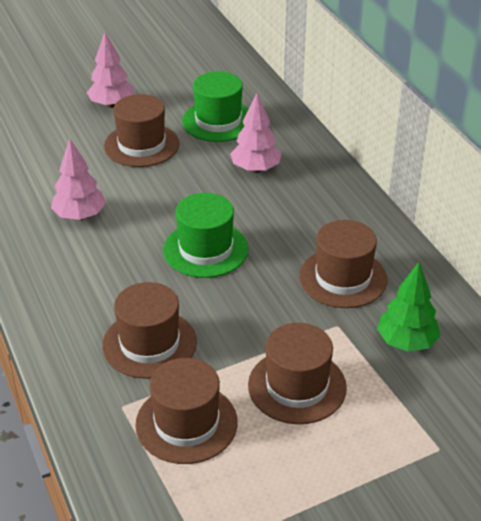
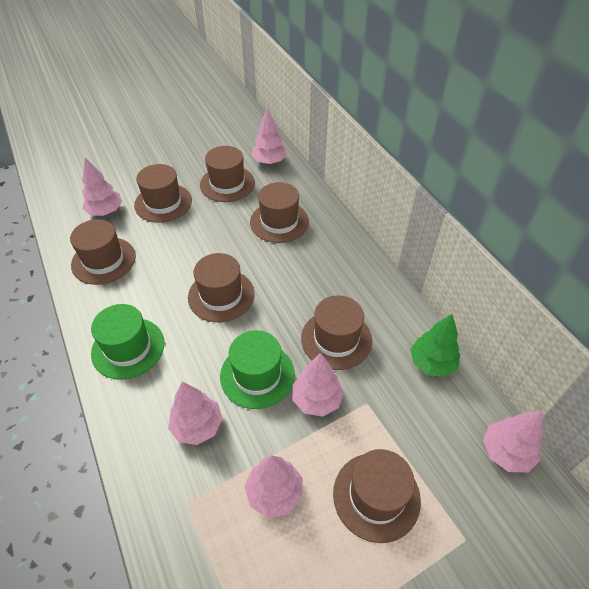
brown hat: 5 -> 7
pink tree: 3 -> 6

